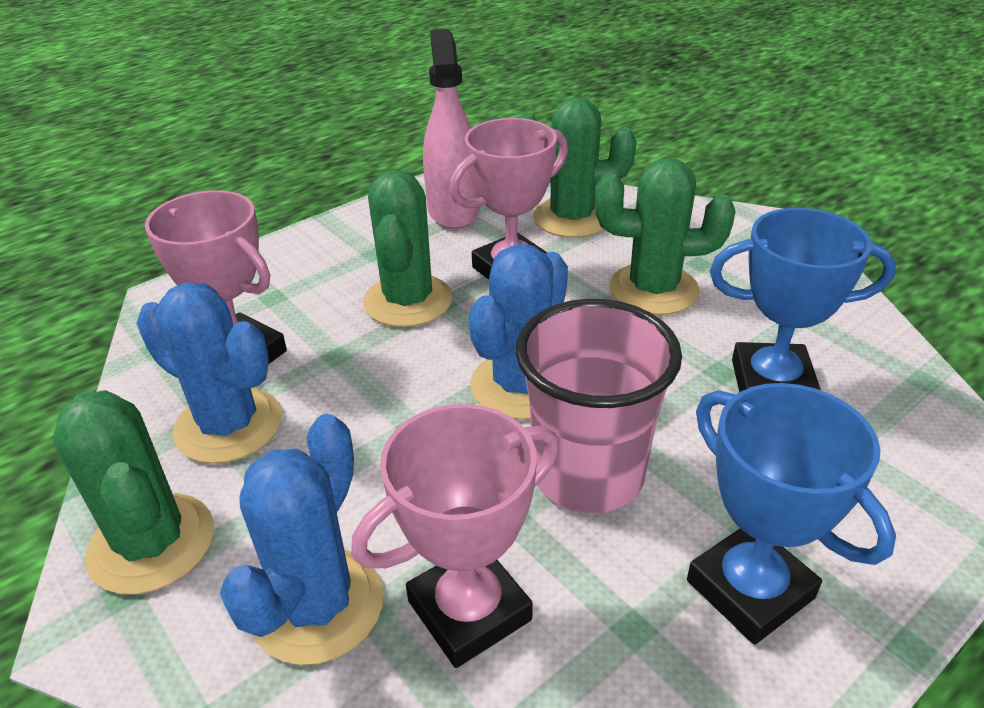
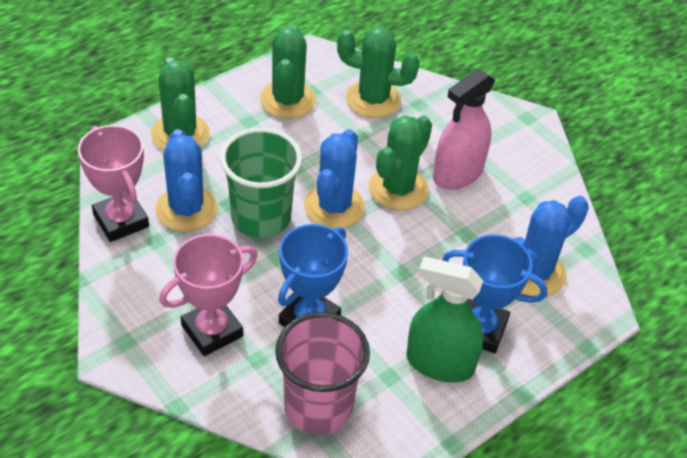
green cup: 0 -> 1
green spray bottle: 0 -> 1
pink trophy: 3 -> 2

